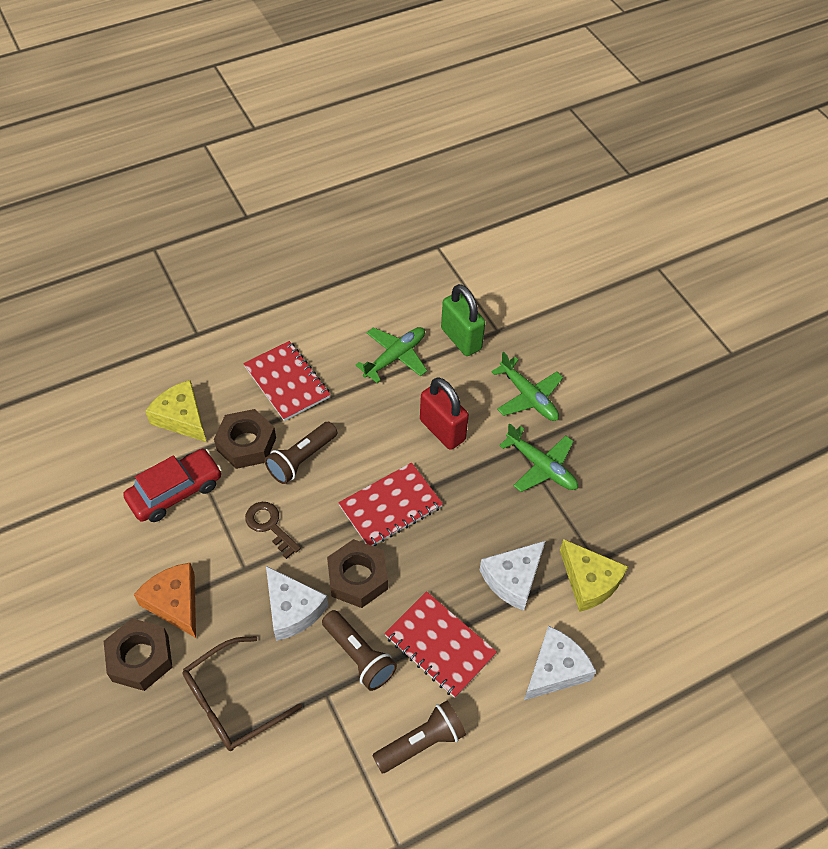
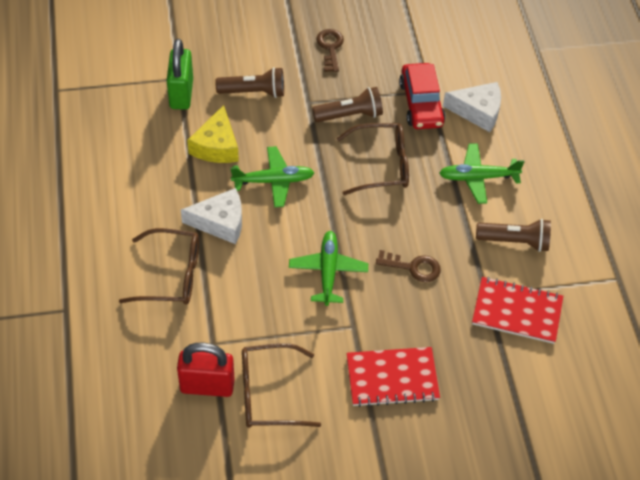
brown glasses: 1 -> 3
brown key: 1 -> 2
brown nut: 3 -> 0
orange cheese: 1 -> 0
red notebook: 3 -> 2
white cheese: 3 -> 2
yellow cheese: 2 -> 1

